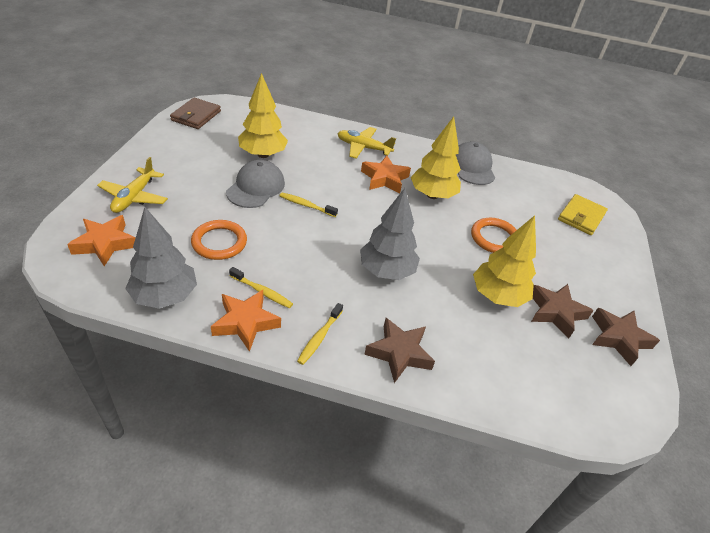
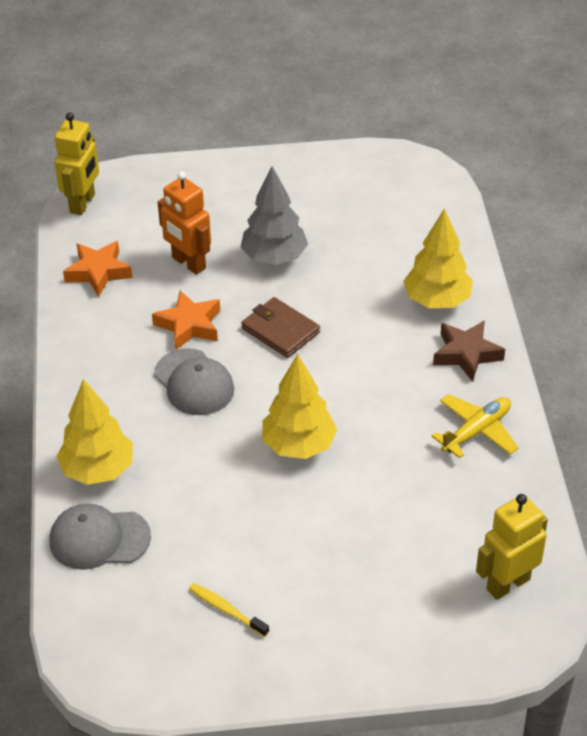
brown star: 3 -> 1
grey tree: 2 -> 1
orange ring: 2 -> 0
orange robot: 0 -> 1
orange star: 3 -> 2
yellow plane: 2 -> 1
yellow robot: 0 -> 2
yellow toothbrush: 3 -> 1
yellow wallet: 1 -> 0

